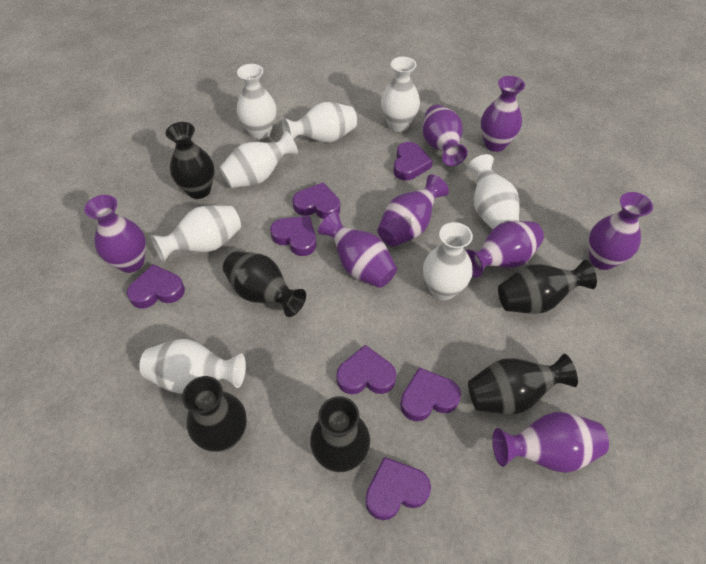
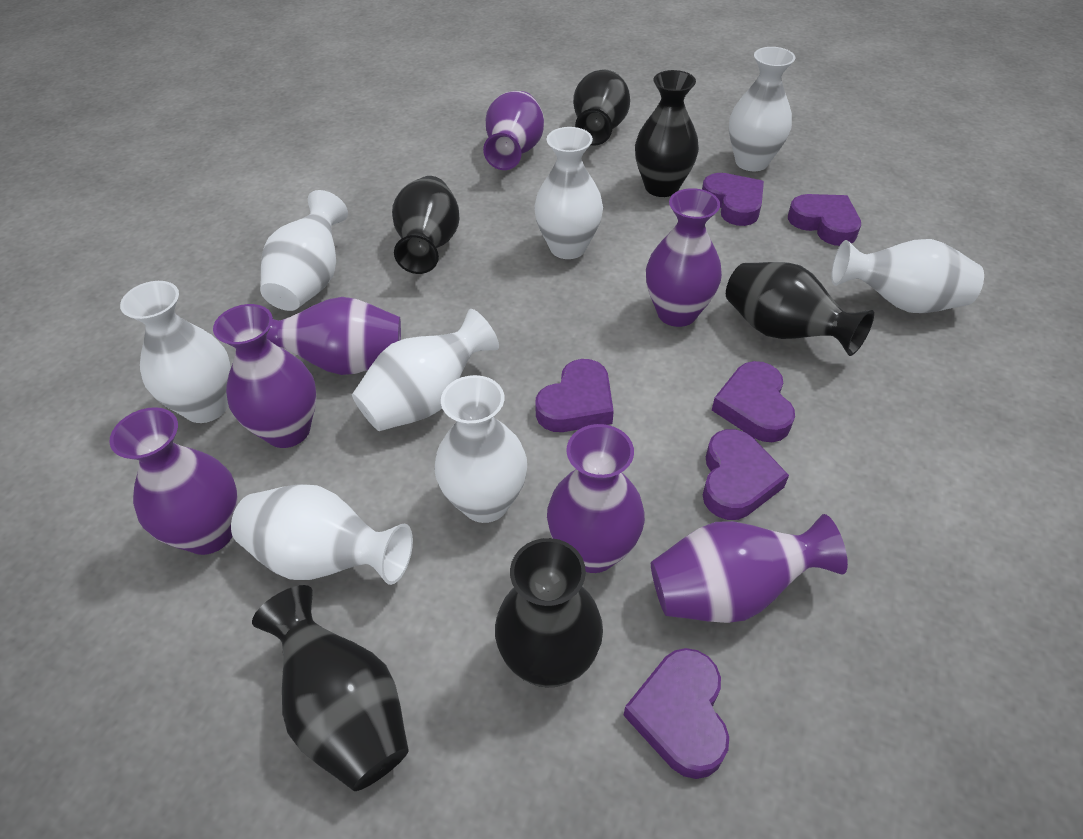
purple heart: 7 -> 6
purple vase: 8 -> 7

